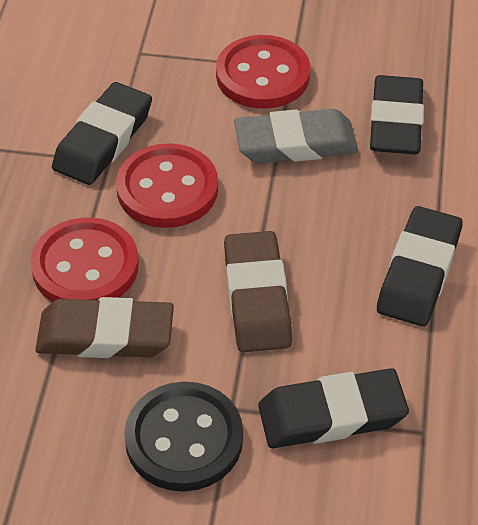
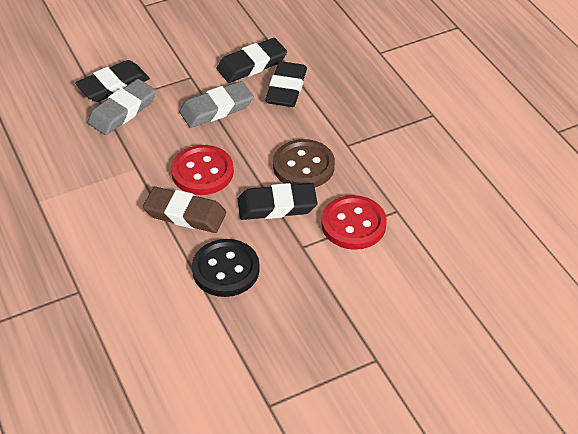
brown button: 0 -> 1
brown eraser: 2 -> 1
grey eraser: 1 -> 2
red button: 3 -> 2

